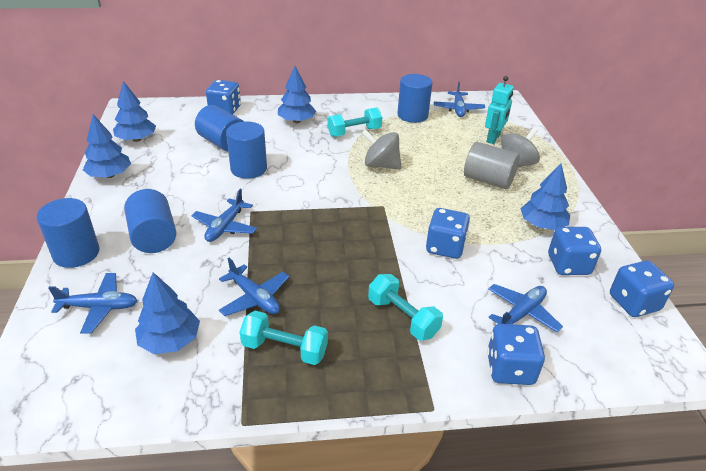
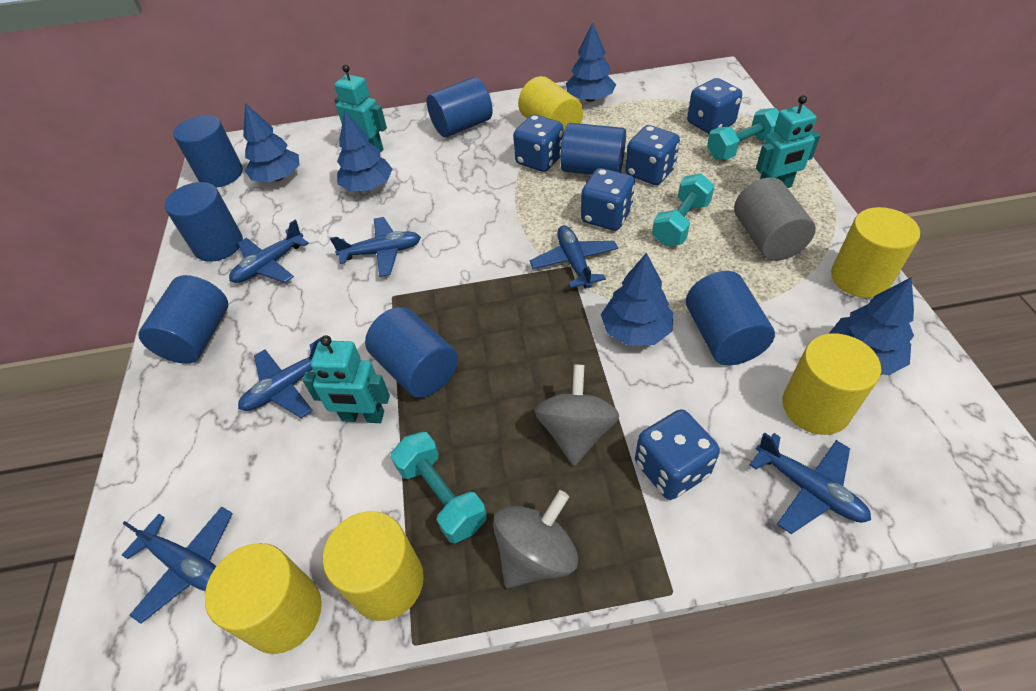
blue cylinder: 5 -> 7
blue plane: 5 -> 6
turquoise robot: 1 -> 3
yellow cylinder: 0 -> 5

